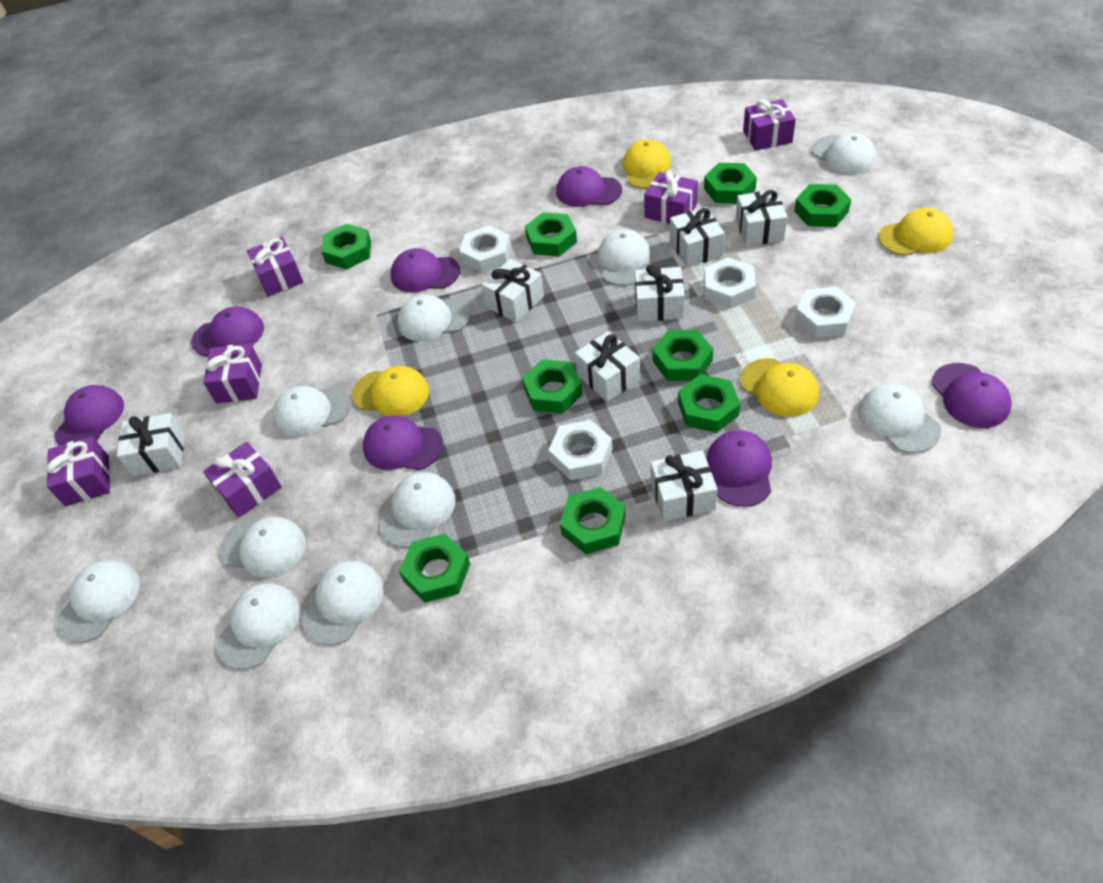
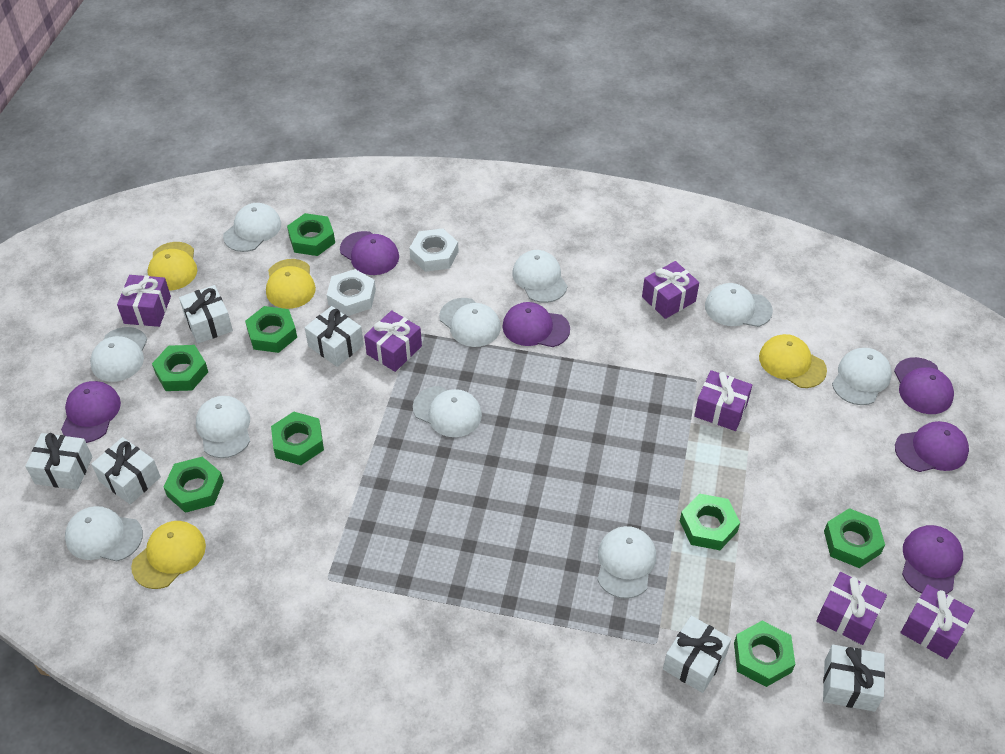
green nut: 9 -> 8
purple cap: 7 -> 6
white gift: 7 -> 6
white nut: 4 -> 2

